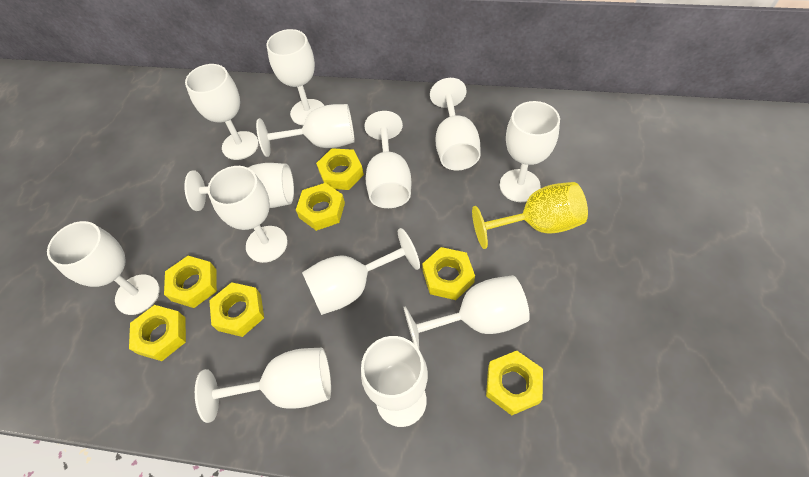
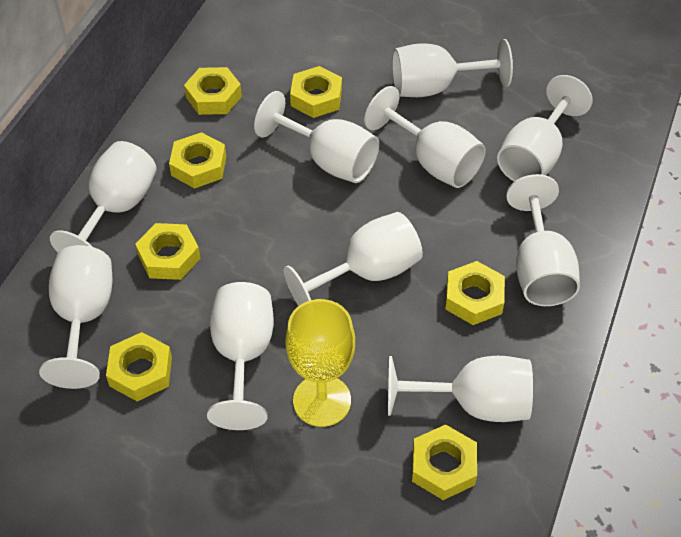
white goblet: 13 -> 10

